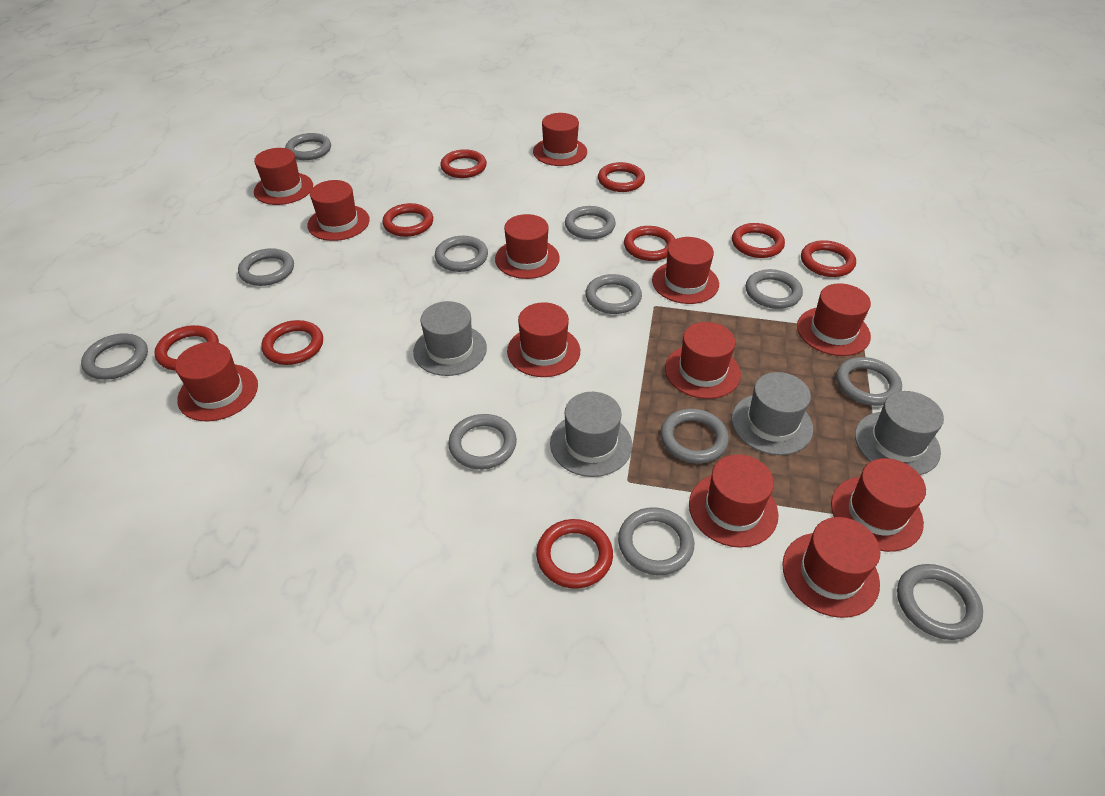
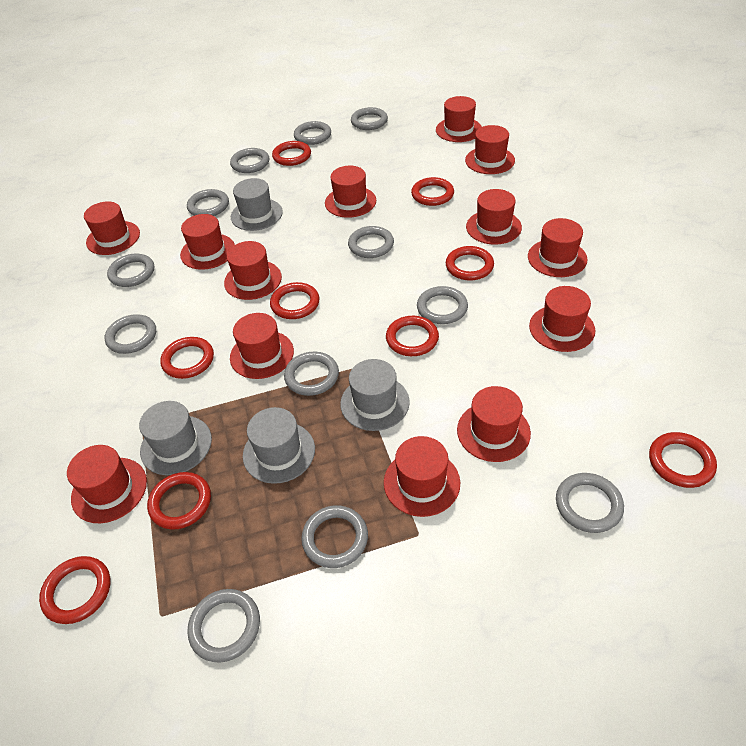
red hat: 12 -> 13

